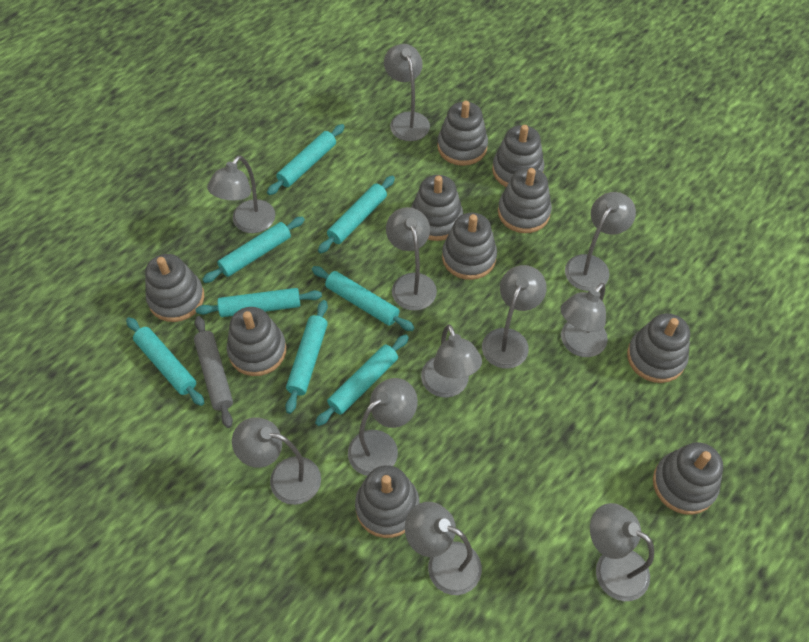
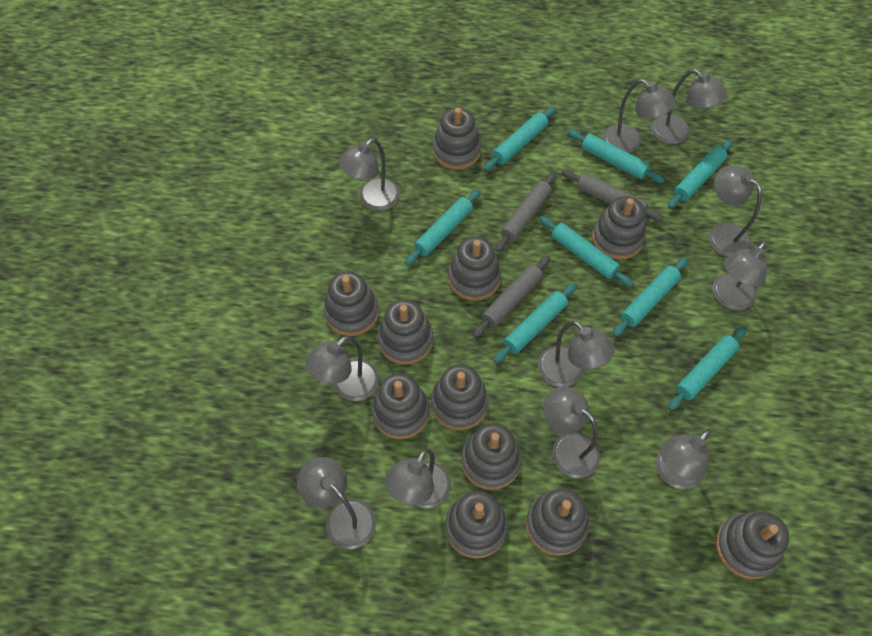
grey rolling pin: 1 -> 3
grey stacking toy: 10 -> 11

